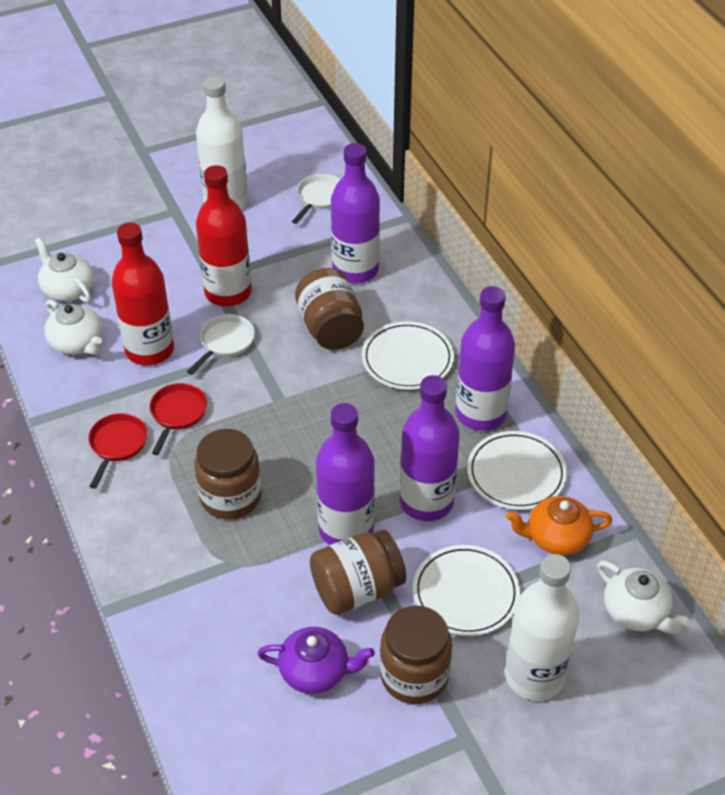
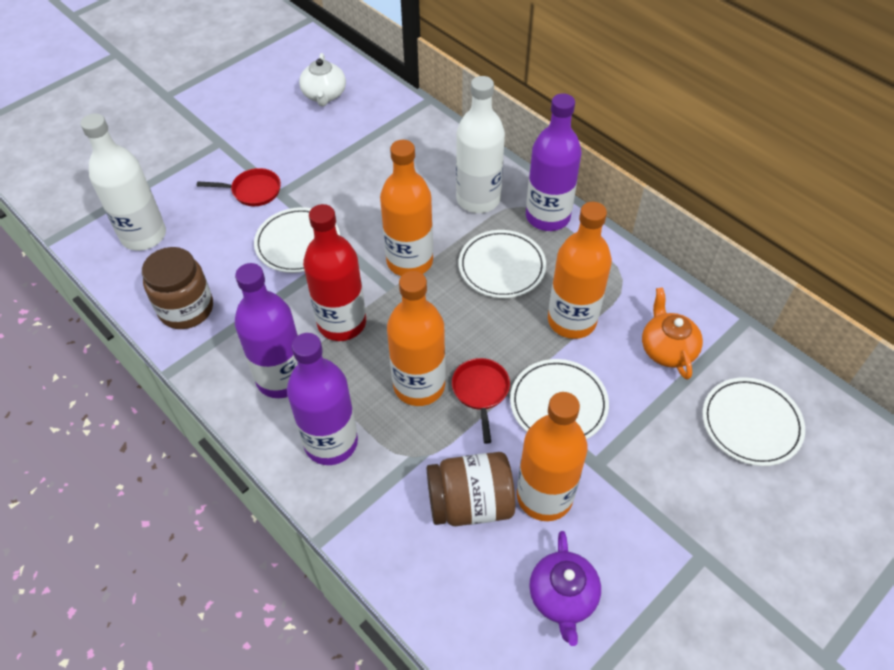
brown jar: 4 -> 2
orange bottle: 0 -> 4
purple bottle: 4 -> 3
red bottle: 2 -> 1
white pan: 2 -> 0
white plate: 3 -> 4
white teapot: 3 -> 1

